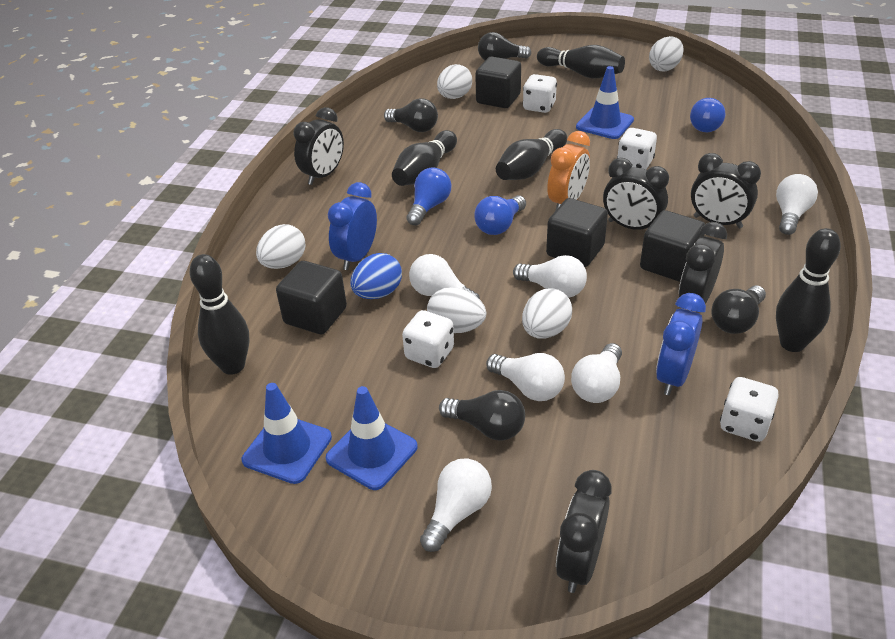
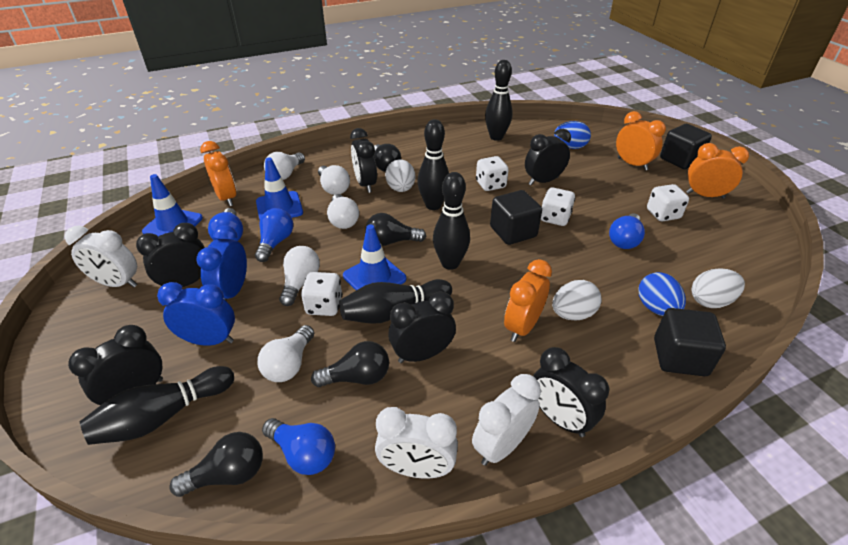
black clock: 5 -> 6
black cube: 4 -> 3
blue egg: 1 -> 2
blue light bulb: 3 -> 4
orange clock: 1 -> 4
white clock: 0 -> 3
white egg: 5 -> 3
white light bulb: 6 -> 5

